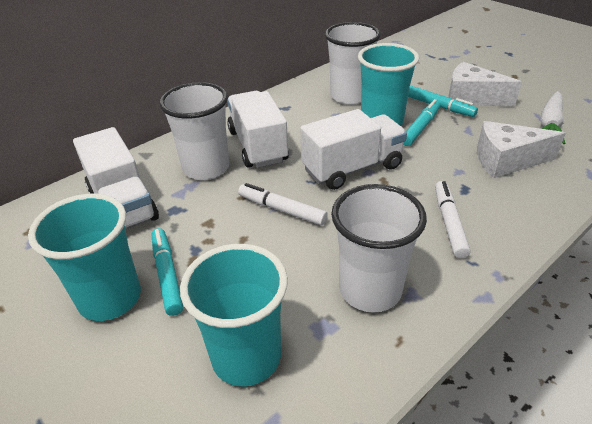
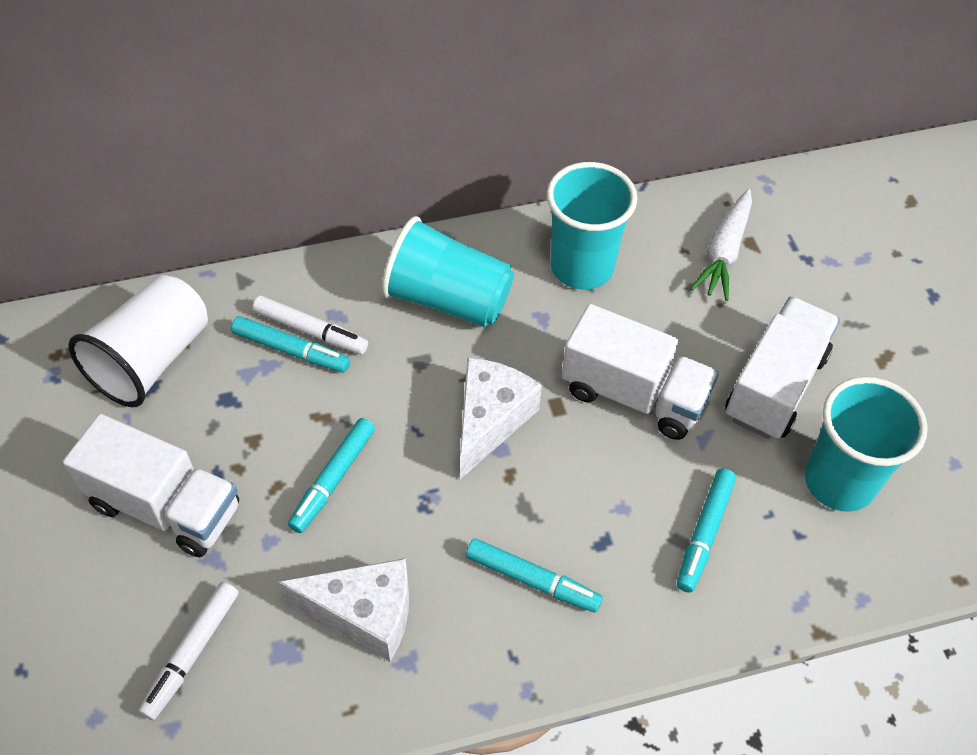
turquoise marker: 3 -> 4
white cup: 3 -> 1

